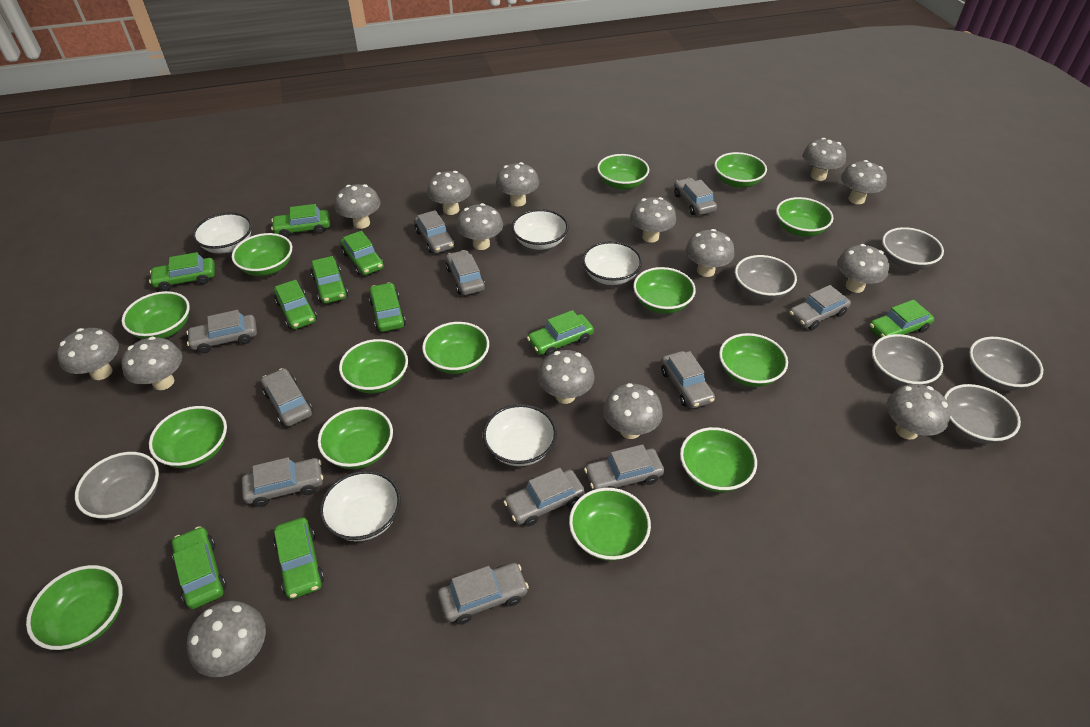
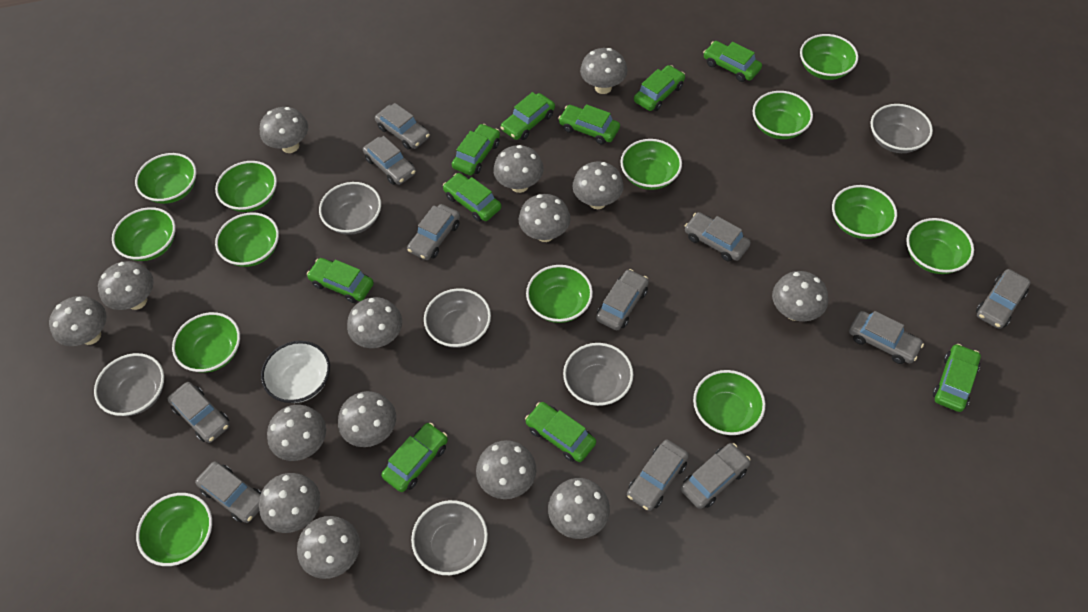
green bowl: 14 -> 13
white bowl: 5 -> 1

